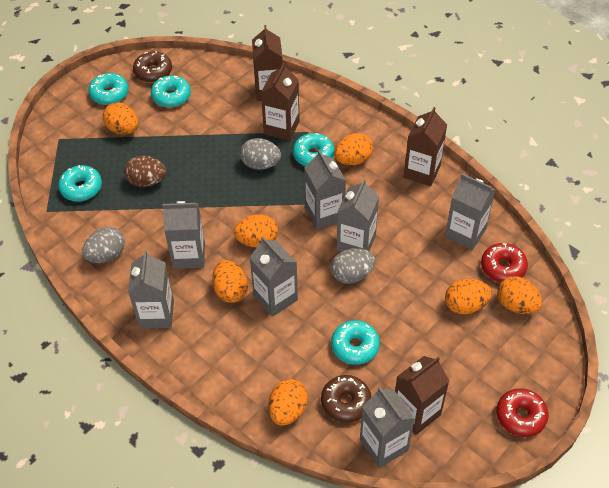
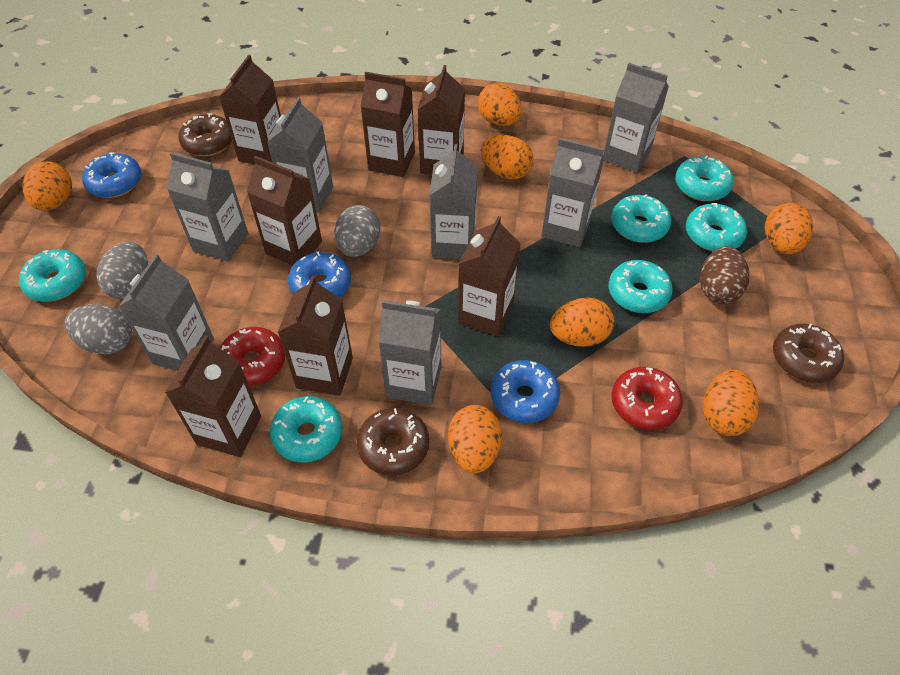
blue donut: 0 -> 3
brown carton: 4 -> 7
brown donut: 2 -> 3
turquoise donut: 5 -> 6

